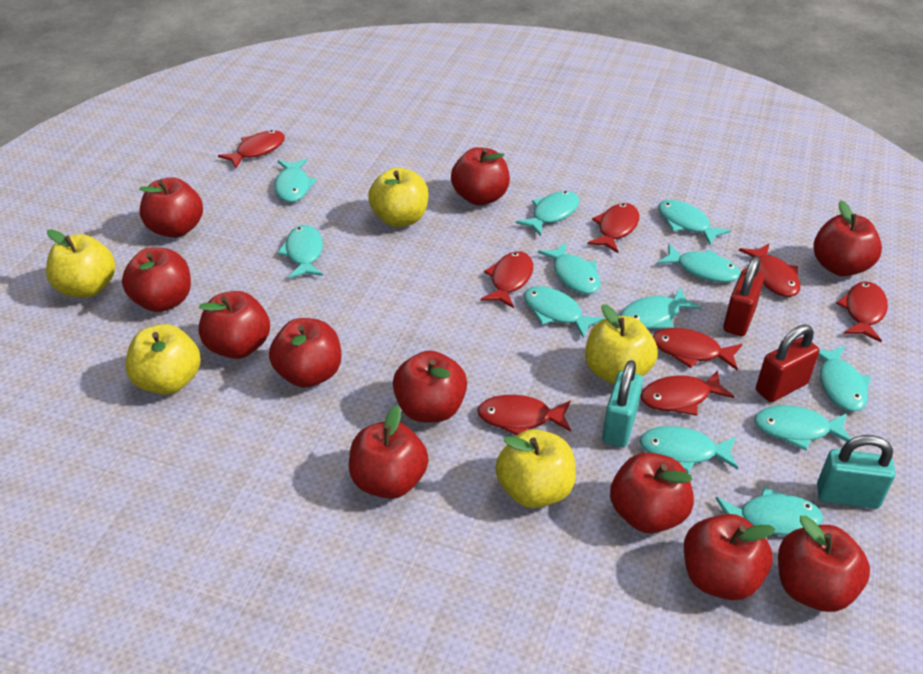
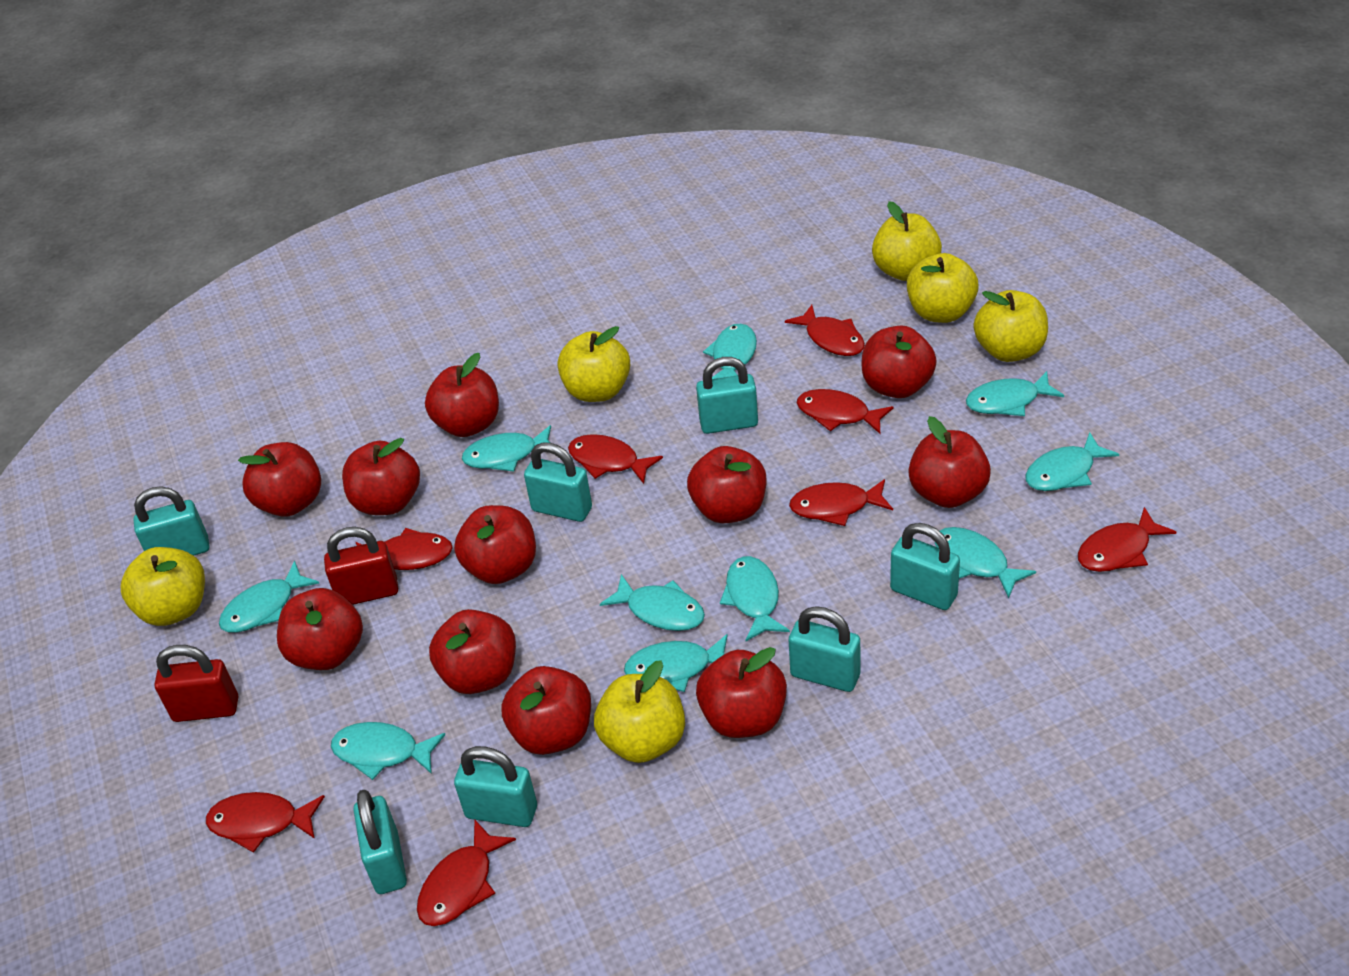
turquoise fish: 12 -> 10
turquoise padlock: 2 -> 7
yellow apple: 5 -> 6

